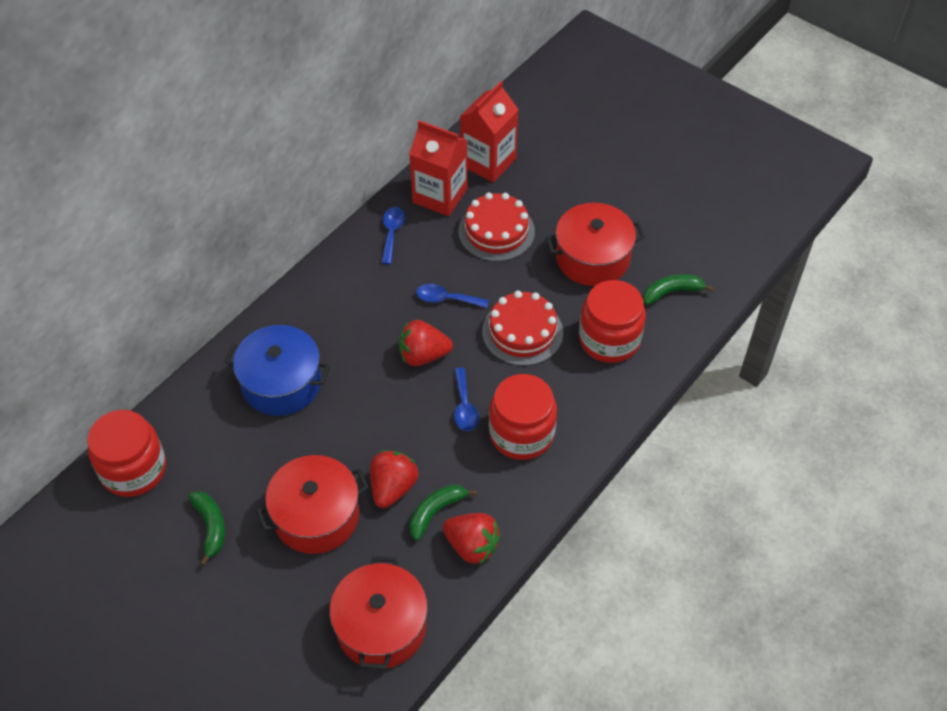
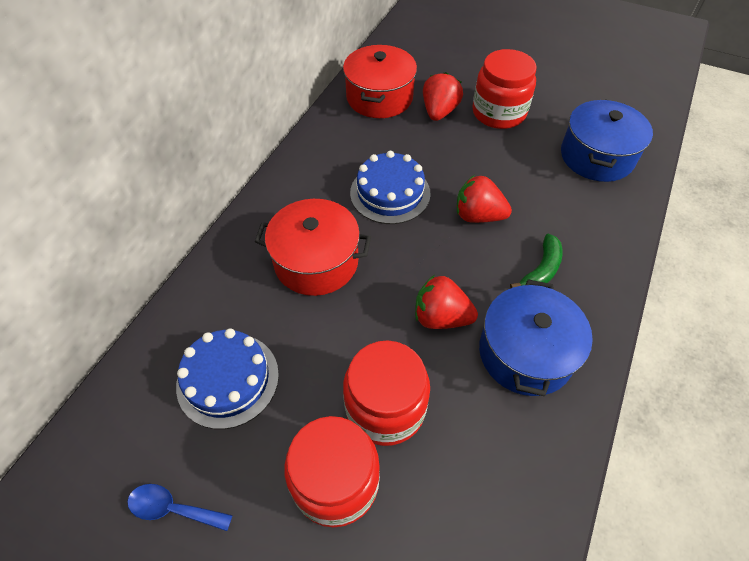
blue cake: 0 -> 2
blue pot: 1 -> 2
blue spoon: 3 -> 1
green banana: 3 -> 1
red cake: 2 -> 0
red carton: 2 -> 0
red pot: 3 -> 2

